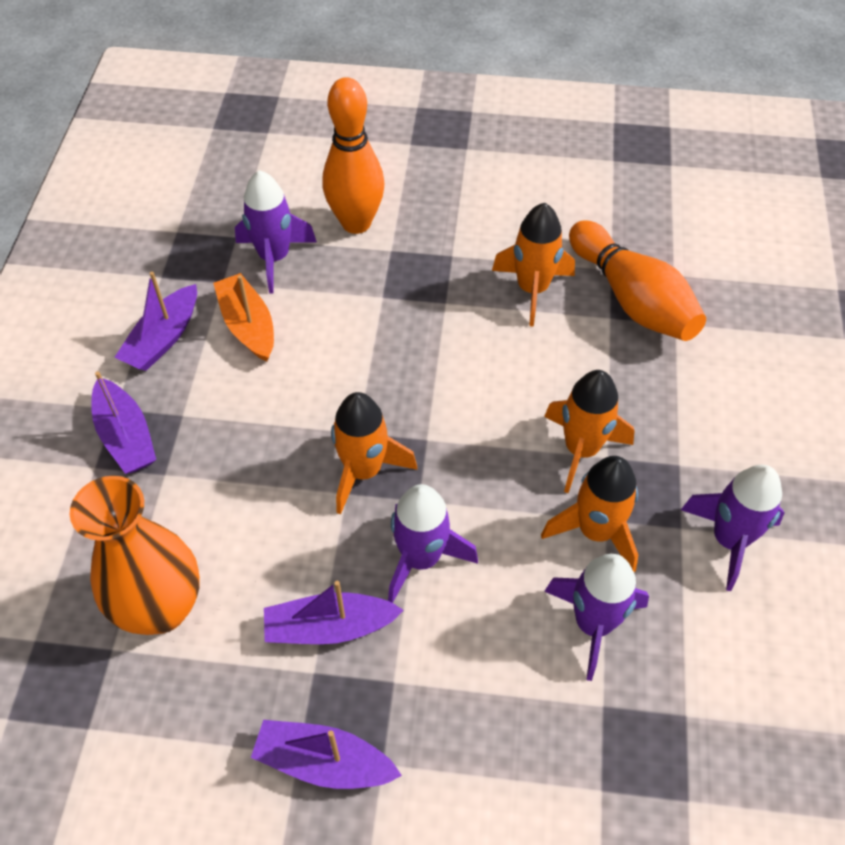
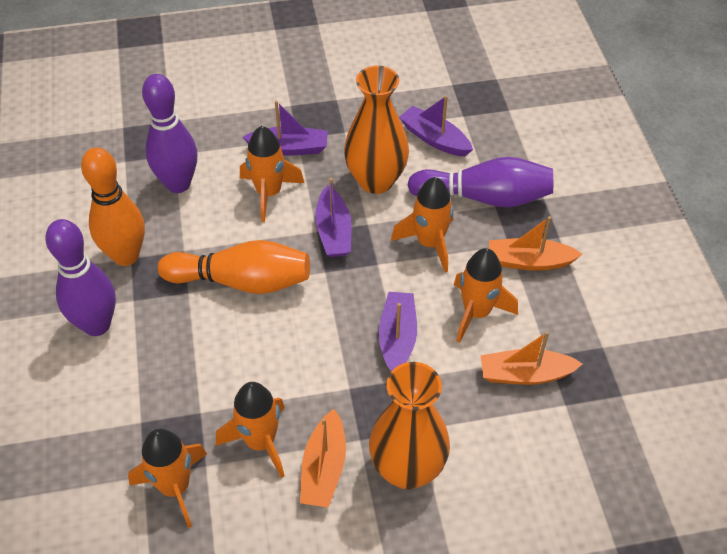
orange boat: 1 -> 3
orange rocket: 4 -> 5
orange vase: 1 -> 2
purple bowling pin: 0 -> 3
purple rocket: 4 -> 0

